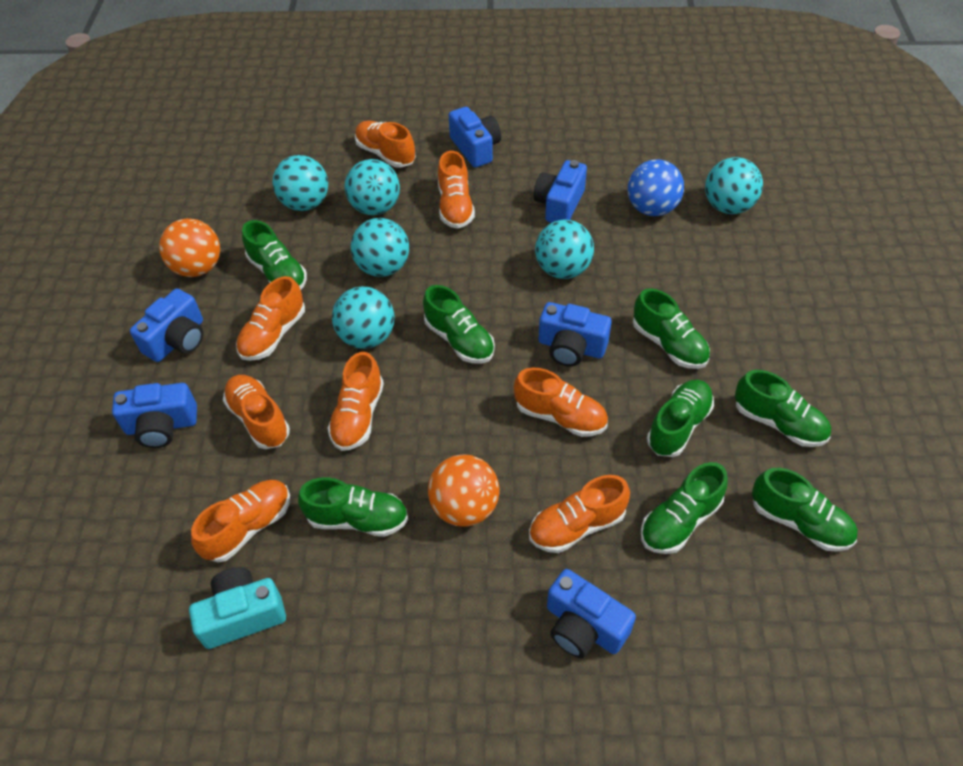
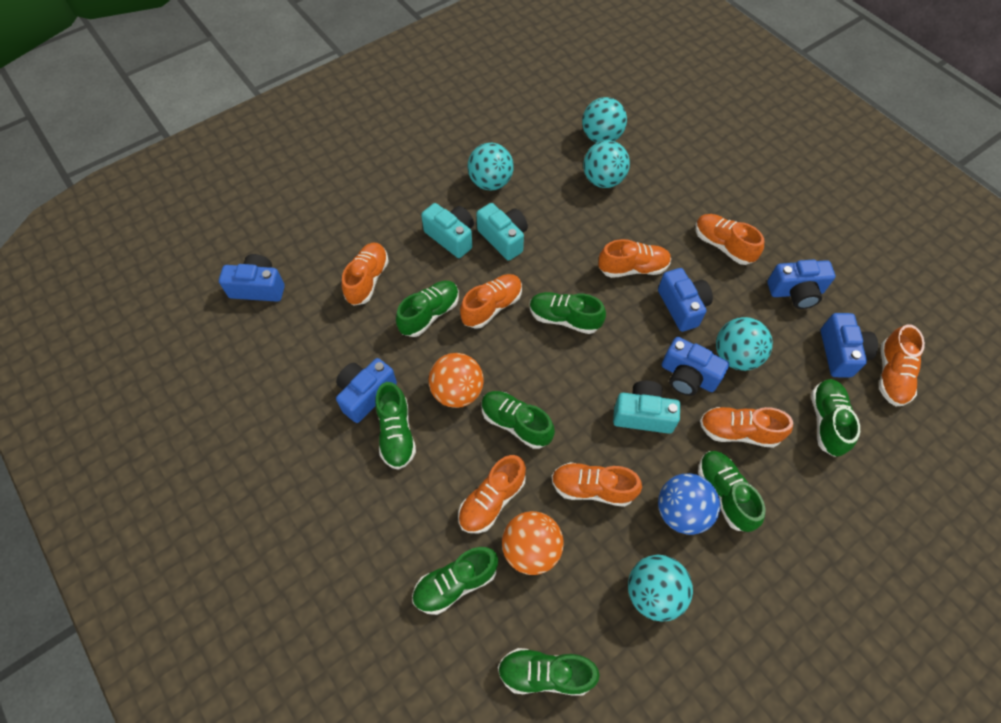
turquoise ball: 6 -> 5
turquoise camera: 1 -> 3

